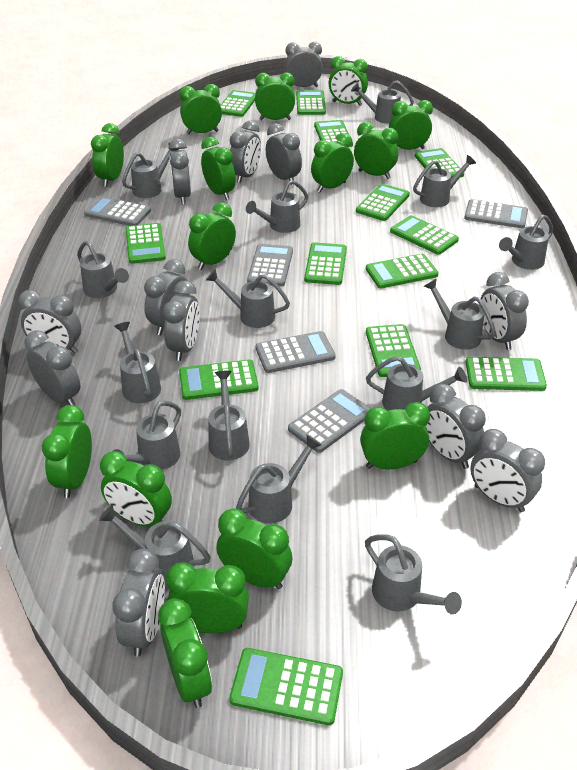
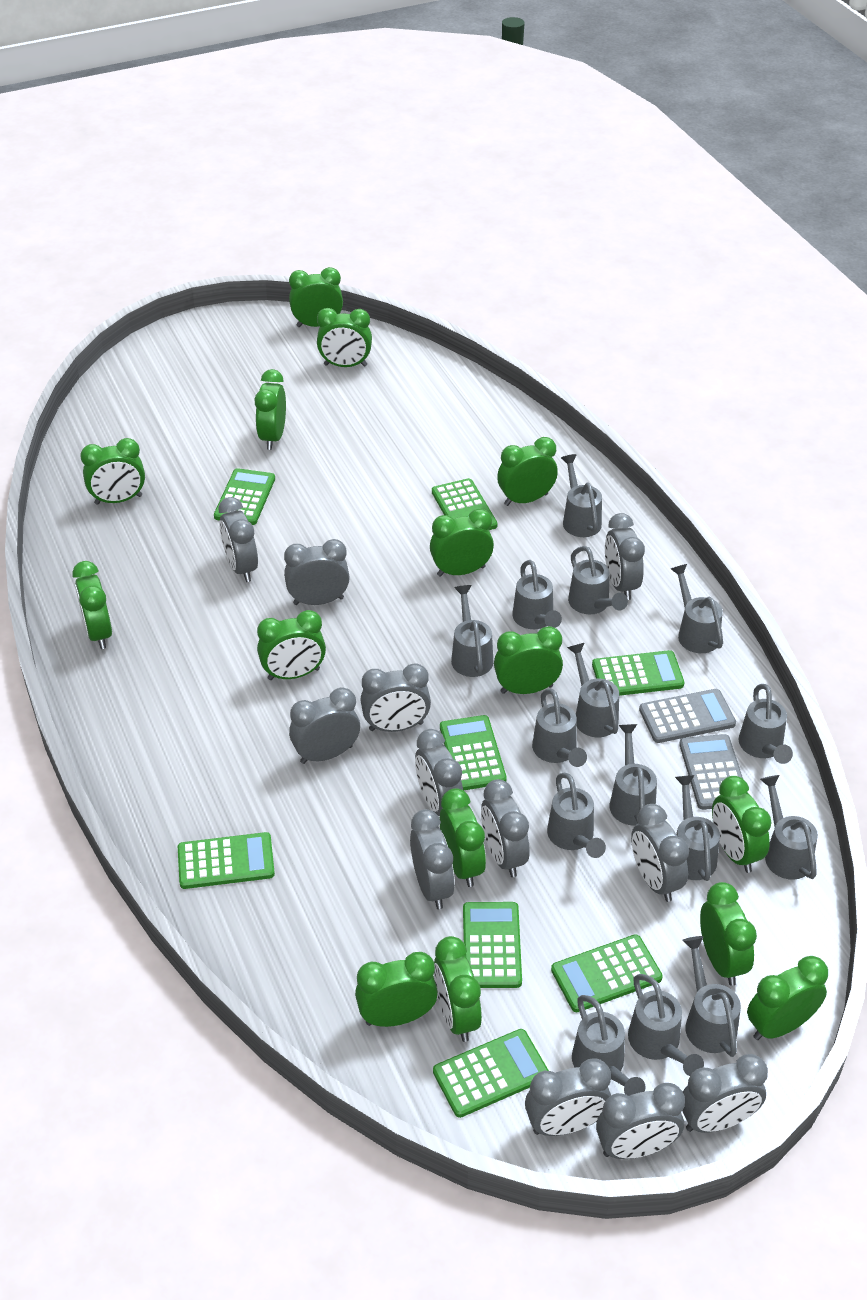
green calculator: 13 -> 8
grey calculator: 5 -> 2

